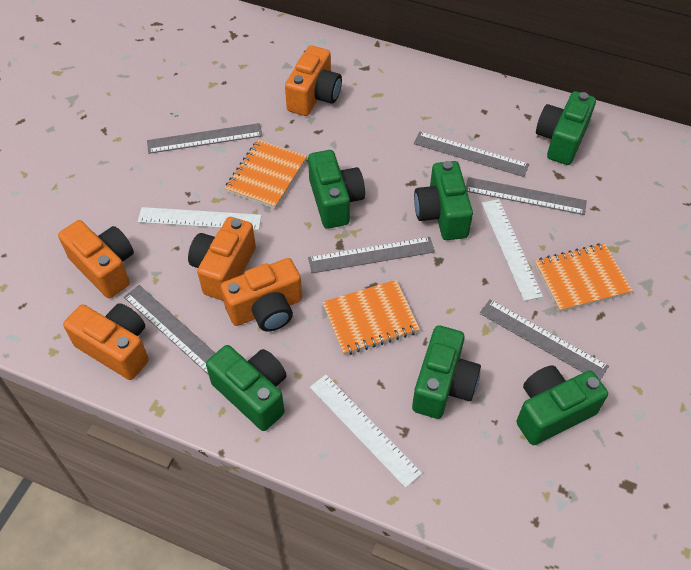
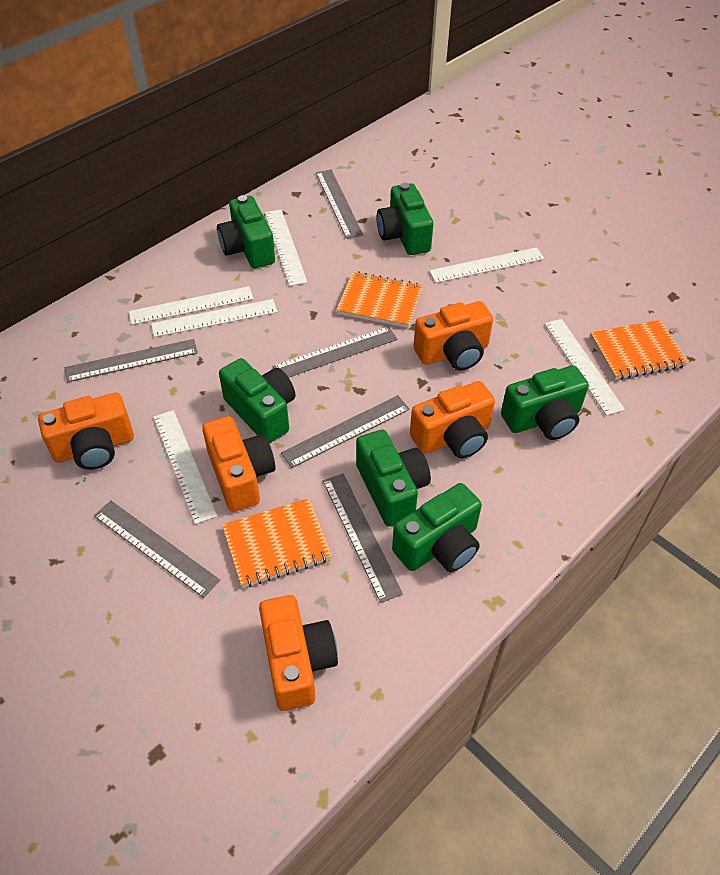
white ruler: 3 -> 6

